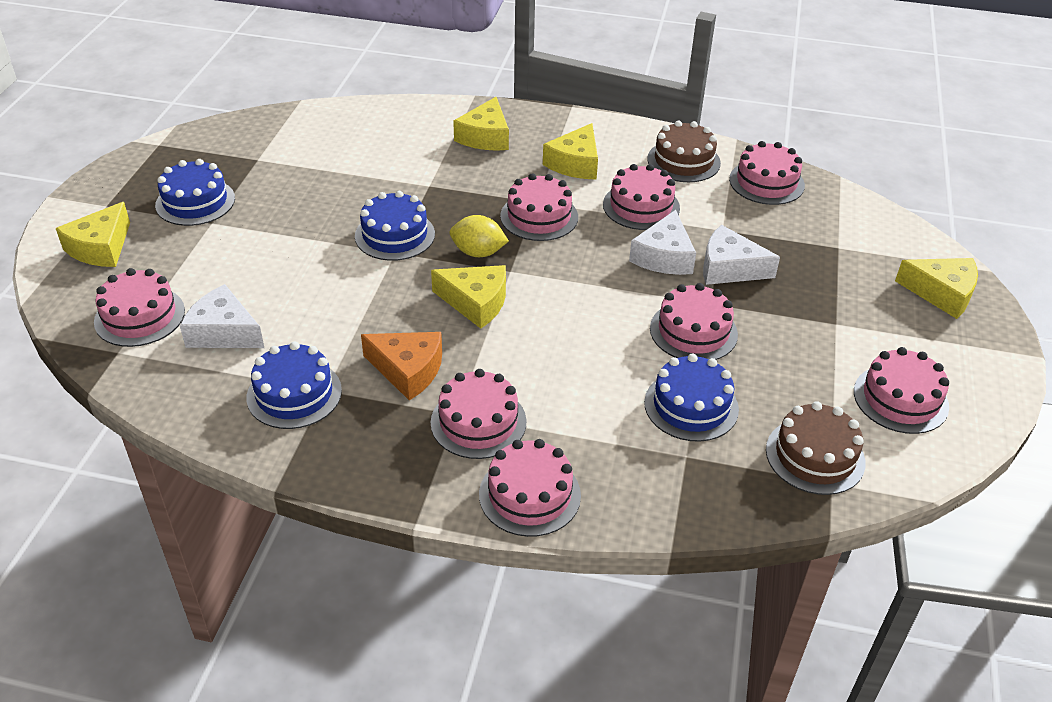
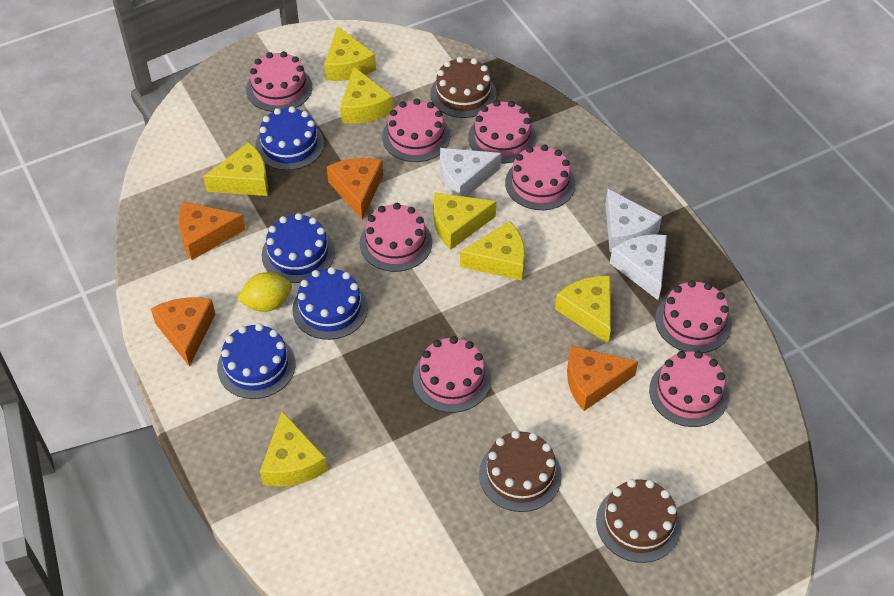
brown cake: 2 -> 3
orange cheese: 1 -> 4
yellow cheese: 5 -> 7

